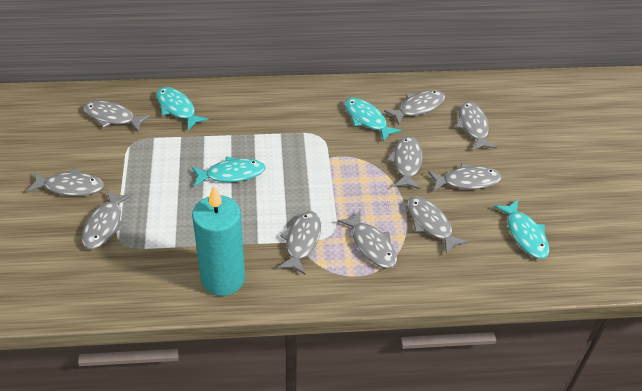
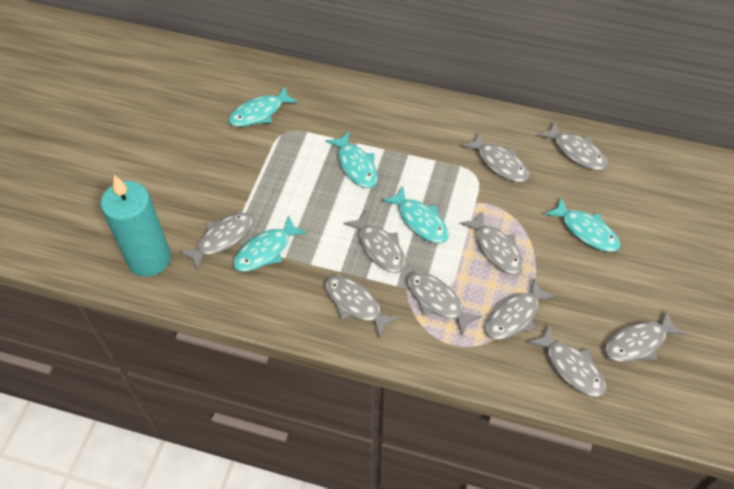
turquoise fish: 4 -> 5

